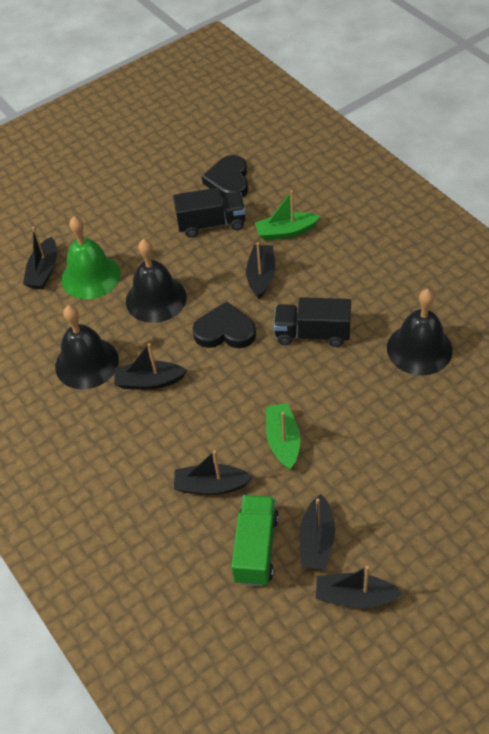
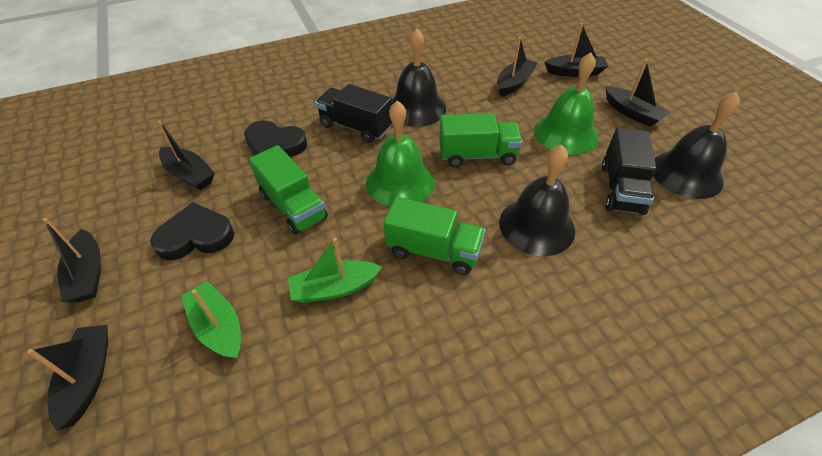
green bell: 1 -> 2
green truck: 1 -> 3

